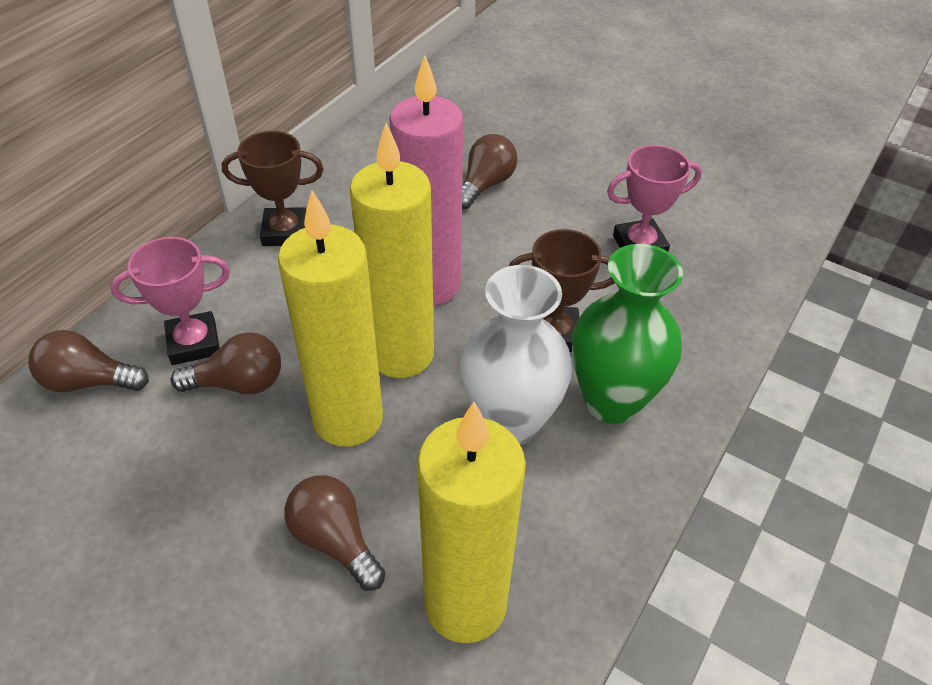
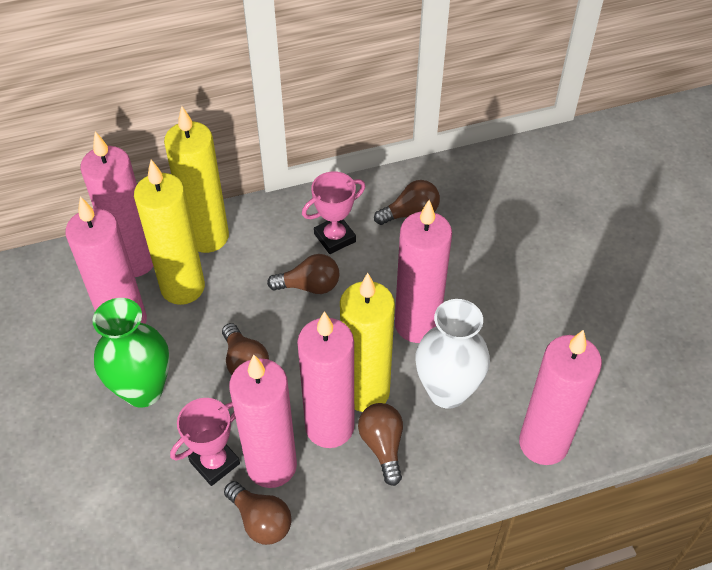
brown light bulb: 4 -> 5
brown trophy: 2 -> 0
pink candle: 1 -> 6

